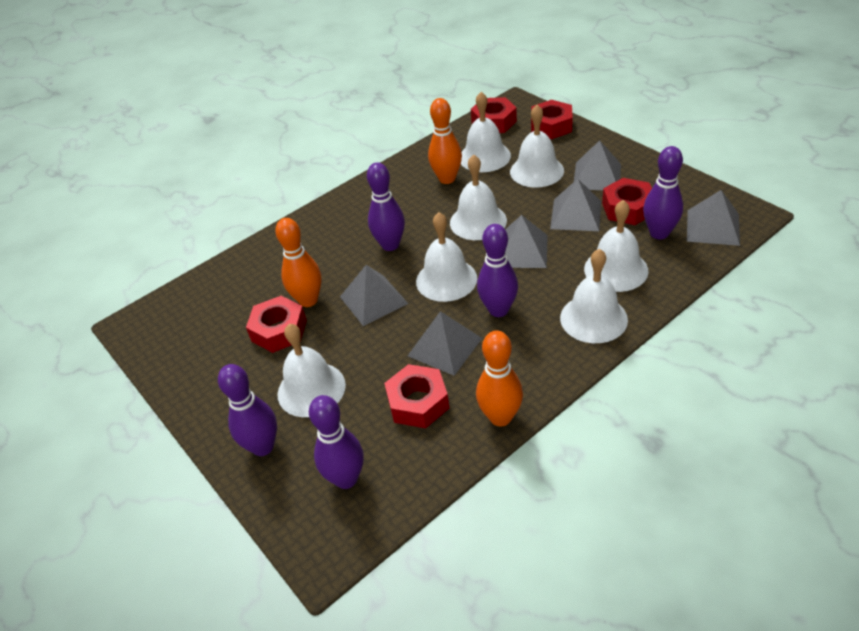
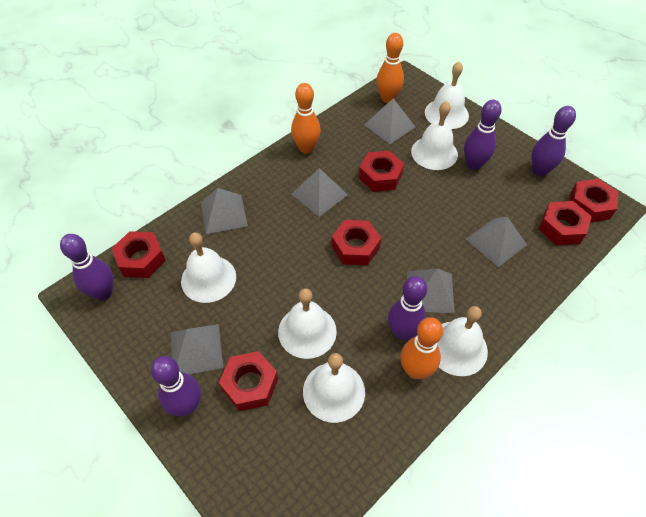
red nut: 5 -> 6
white bell: 7 -> 6

